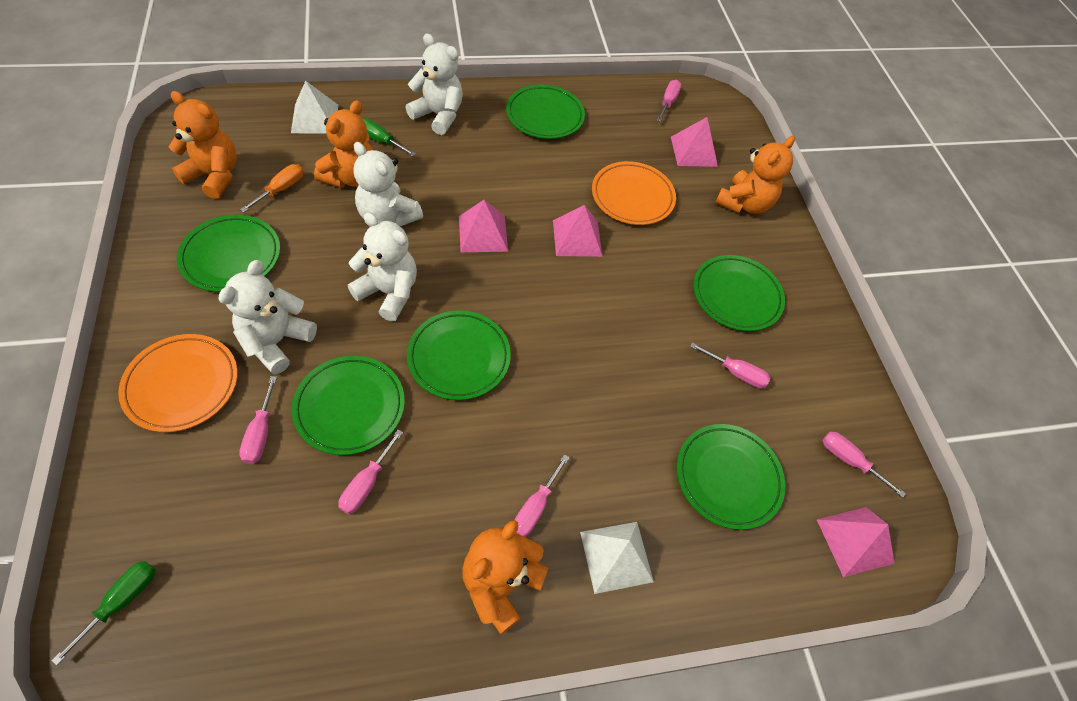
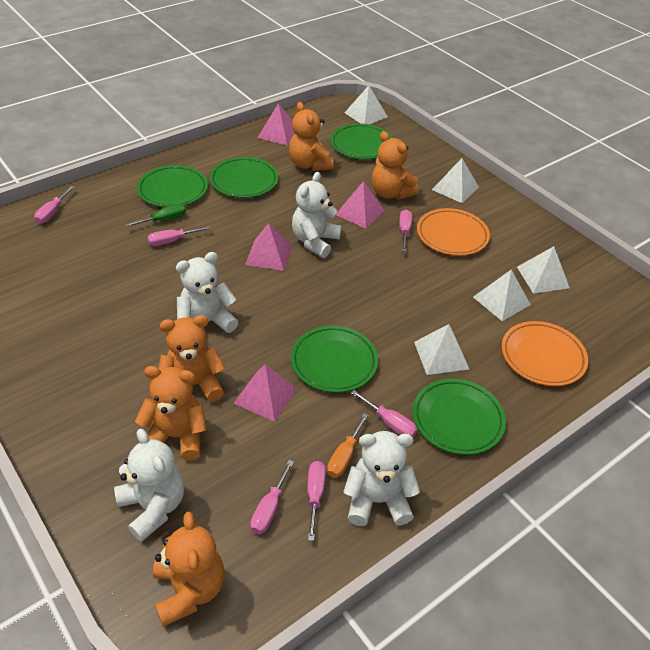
green plate: 6 -> 5
green screwdriver: 2 -> 1
orange teddy bear: 4 -> 5
white pyramid: 2 -> 5

